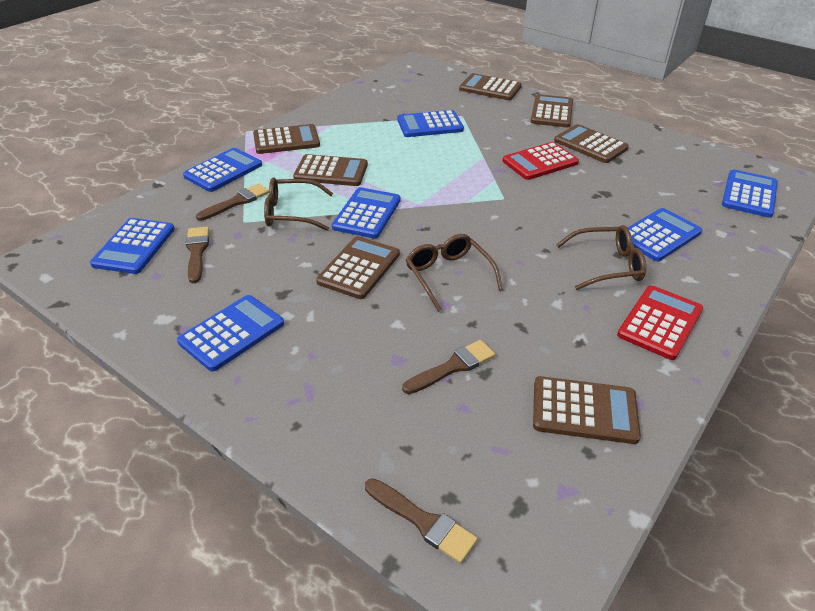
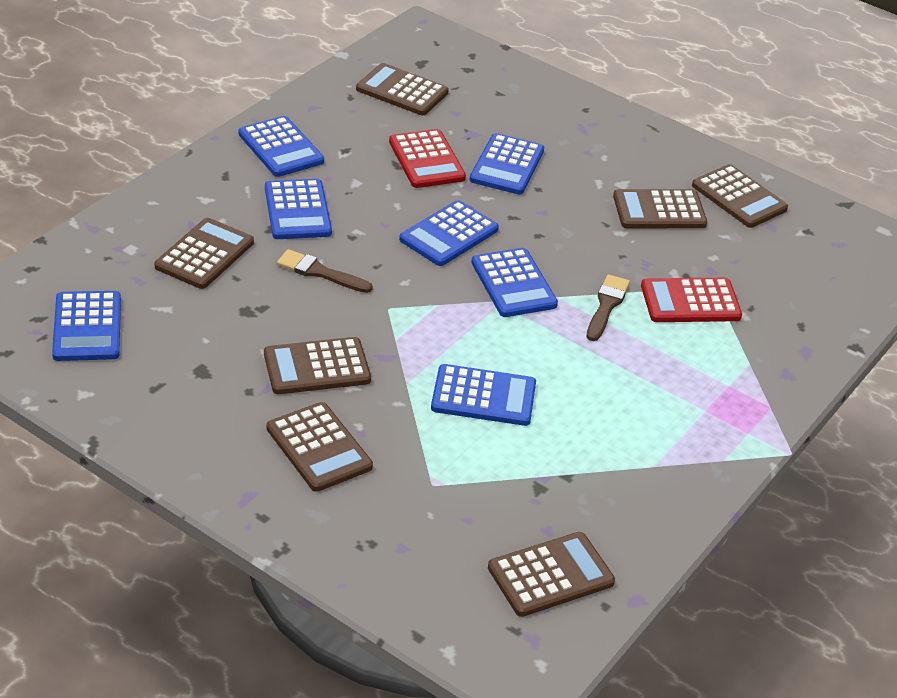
brown brush: 4 -> 2
brown glasses: 3 -> 0

